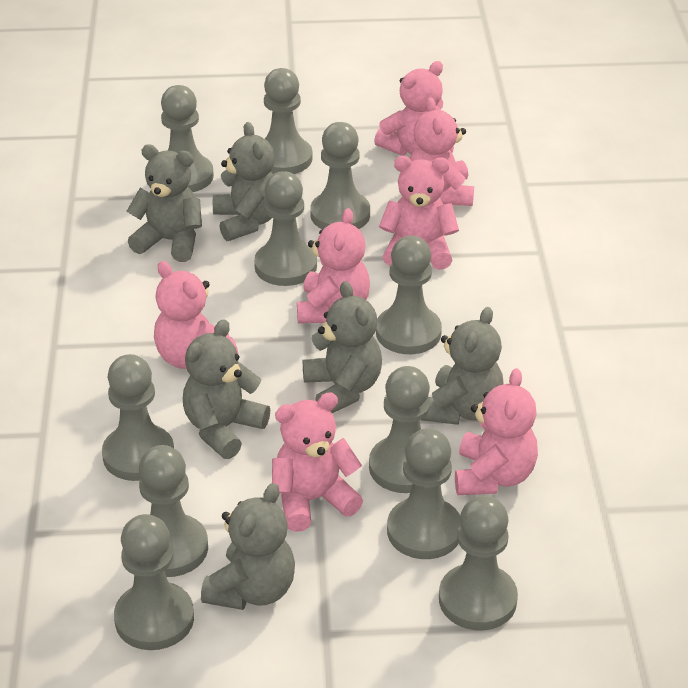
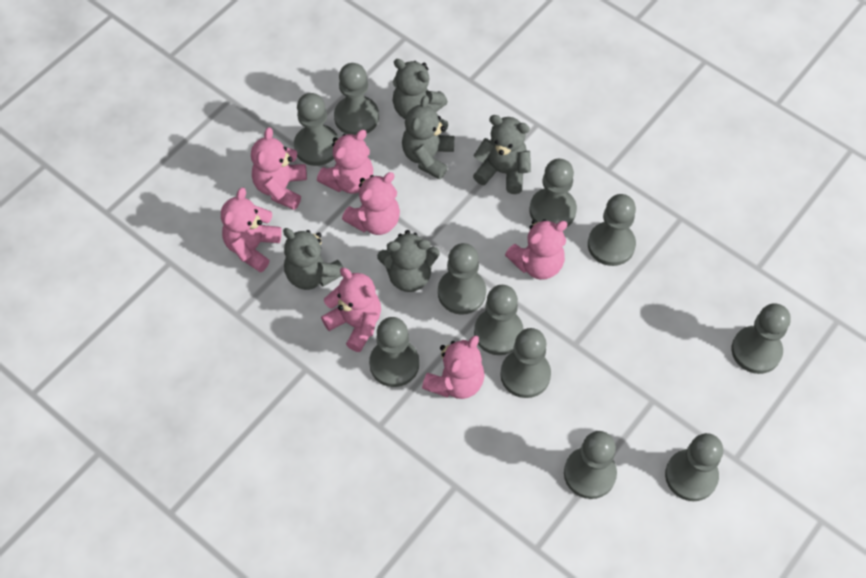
grey teddy bear: 6 -> 5

